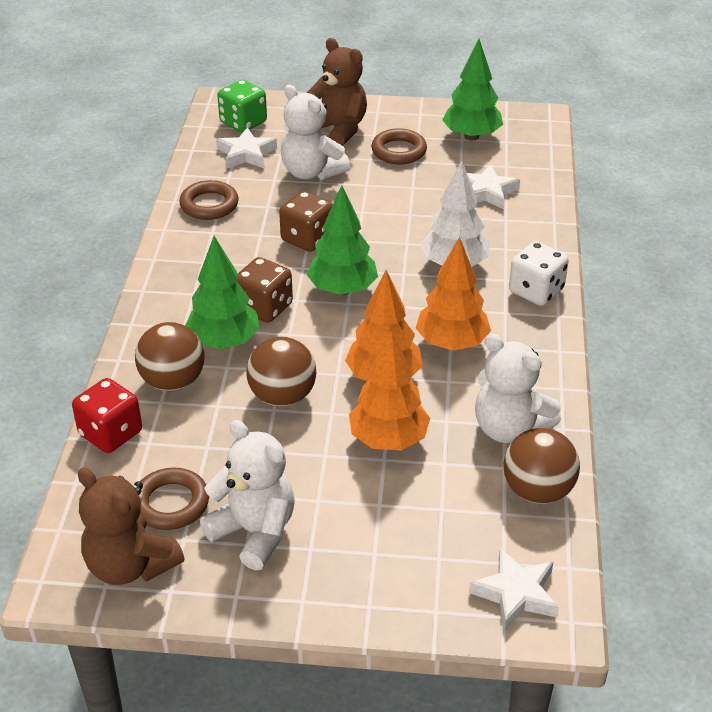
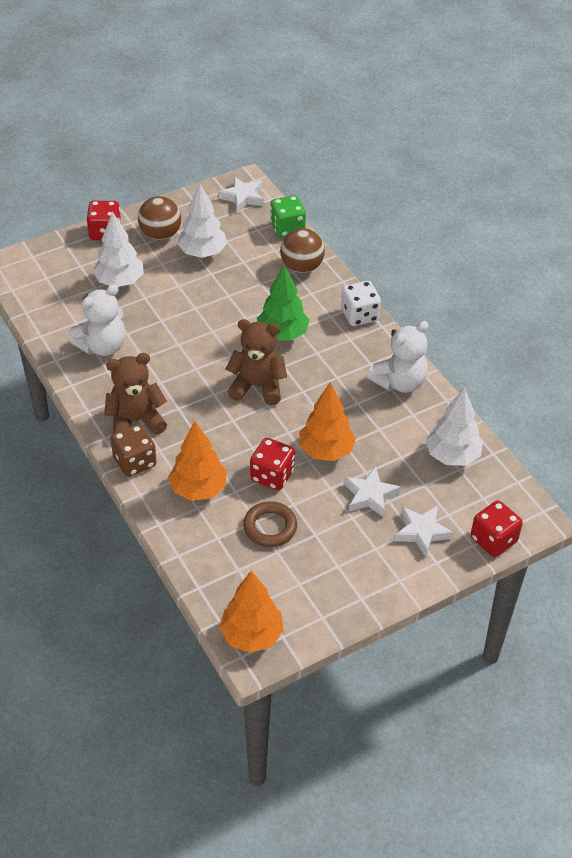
brown ball: 3 -> 2
brown dice: 2 -> 1
brown ring: 3 -> 1
green tree: 3 -> 1
red dice: 1 -> 3
white teddy bear: 3 -> 2
white tree: 1 -> 3

